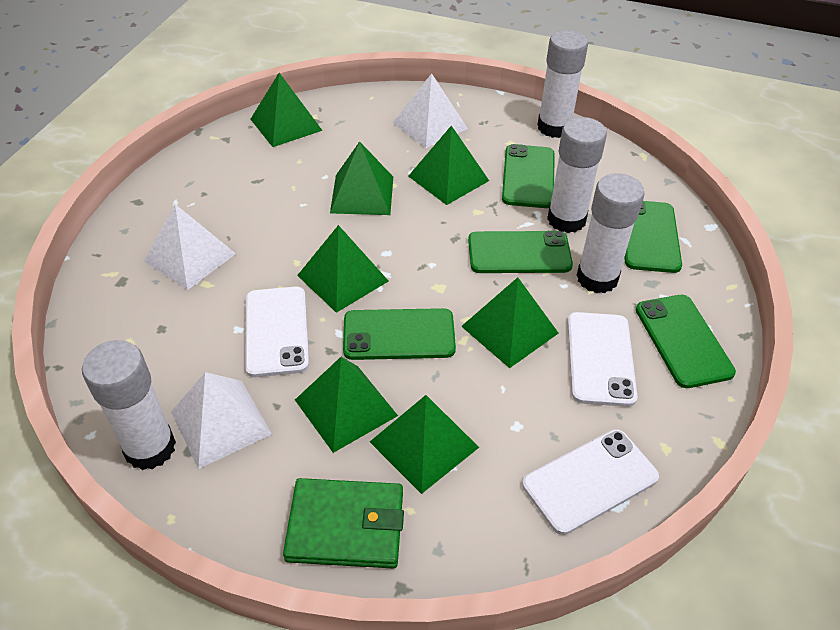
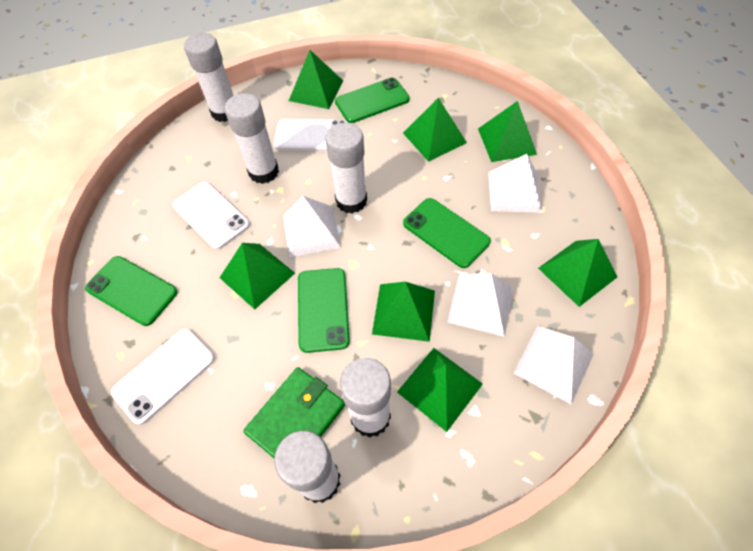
green phone: 5 -> 4
white glue stick: 4 -> 5
white pyramid: 3 -> 4

